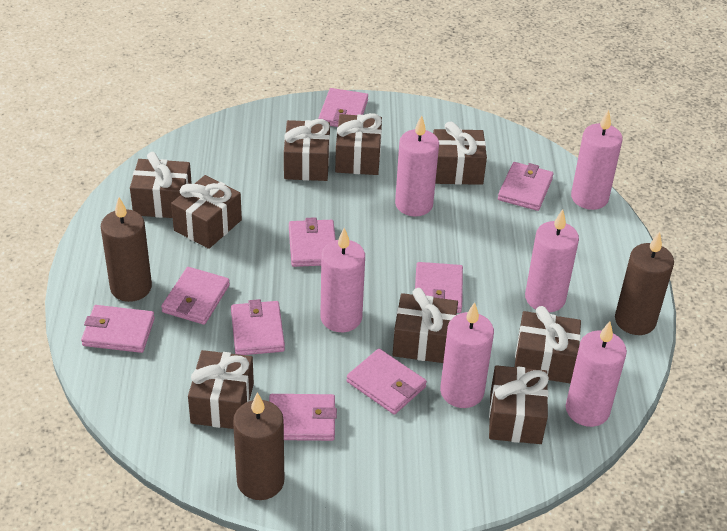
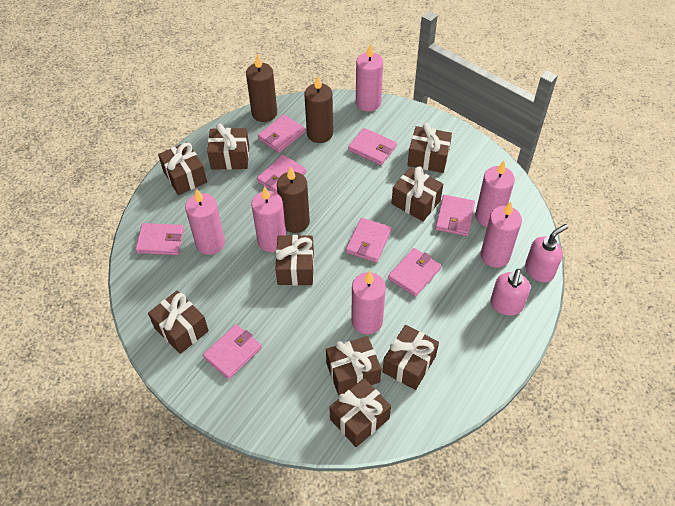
pink soap dispenser: 0 -> 2
pink wallet: 9 -> 8

